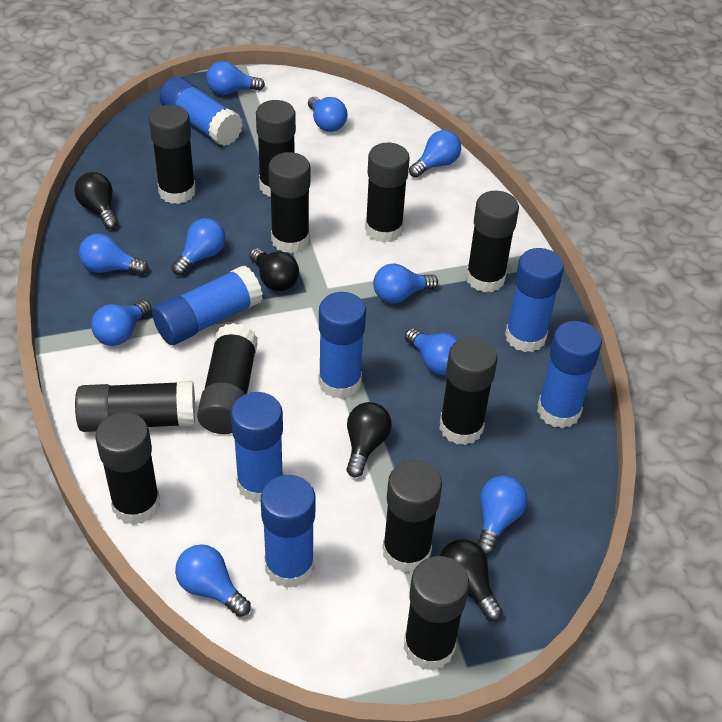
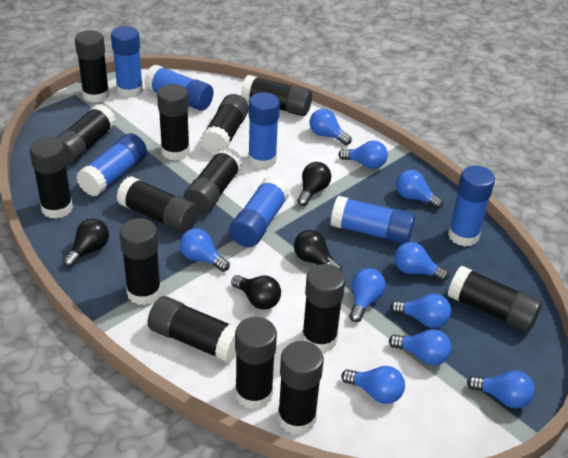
black glue stick: 11 -> 14

